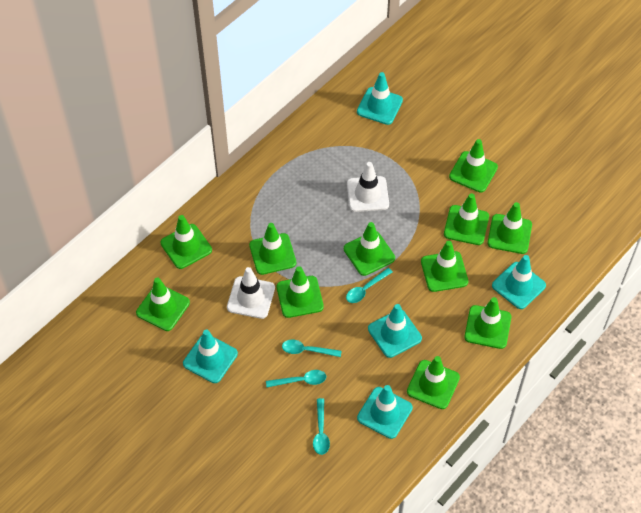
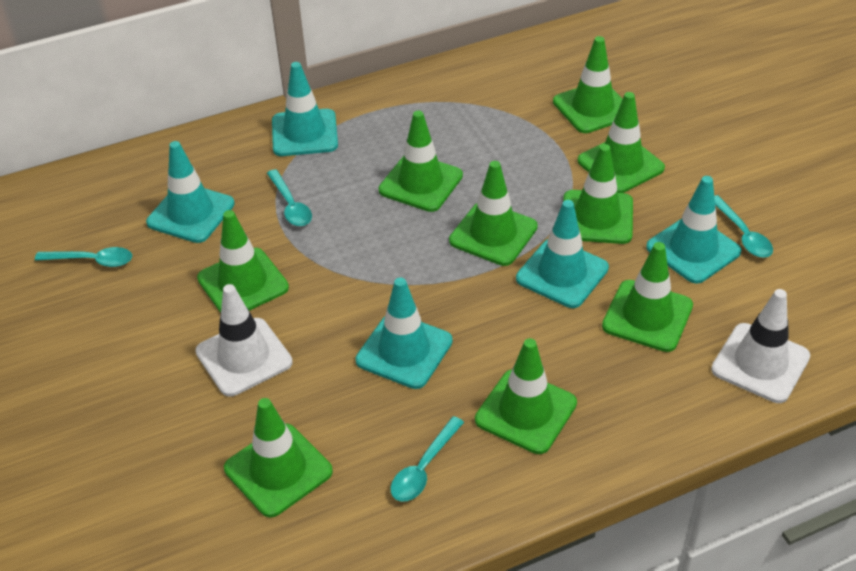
green traffic cone: 11 -> 9

